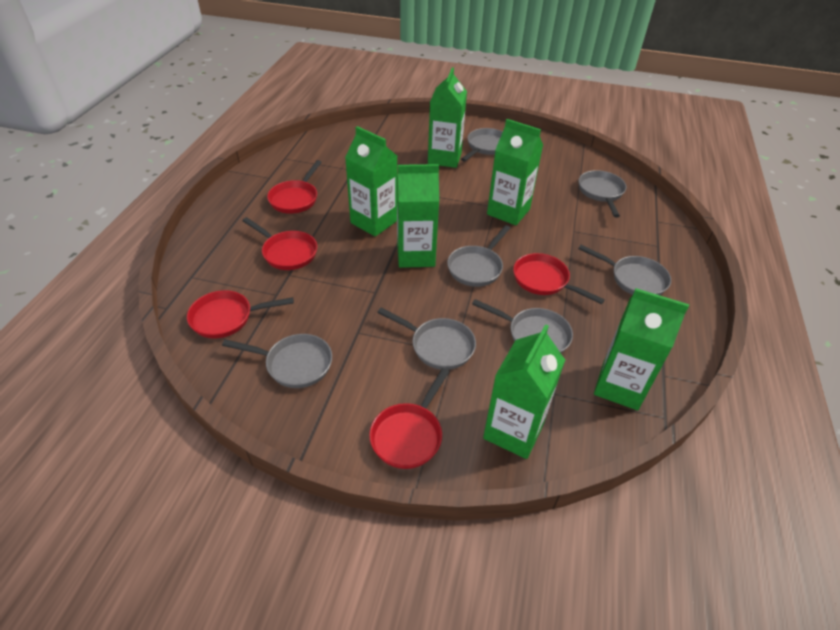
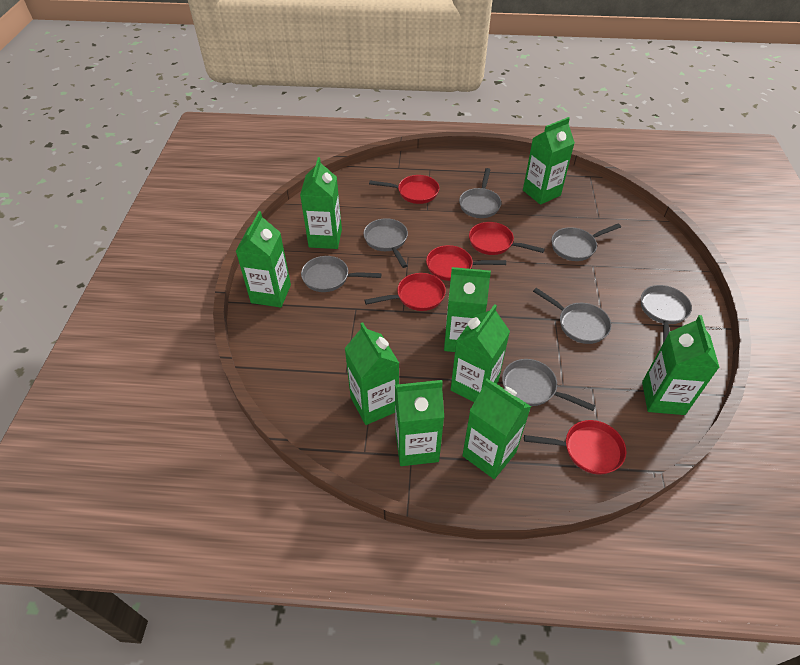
green carton: 6 -> 9

